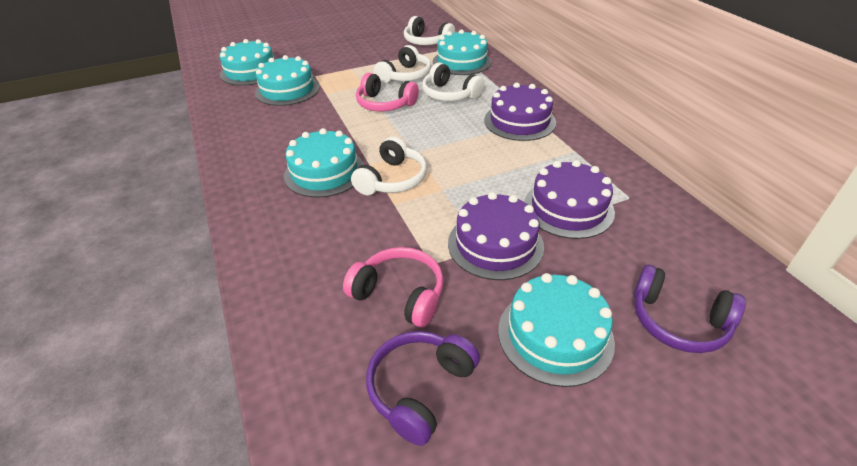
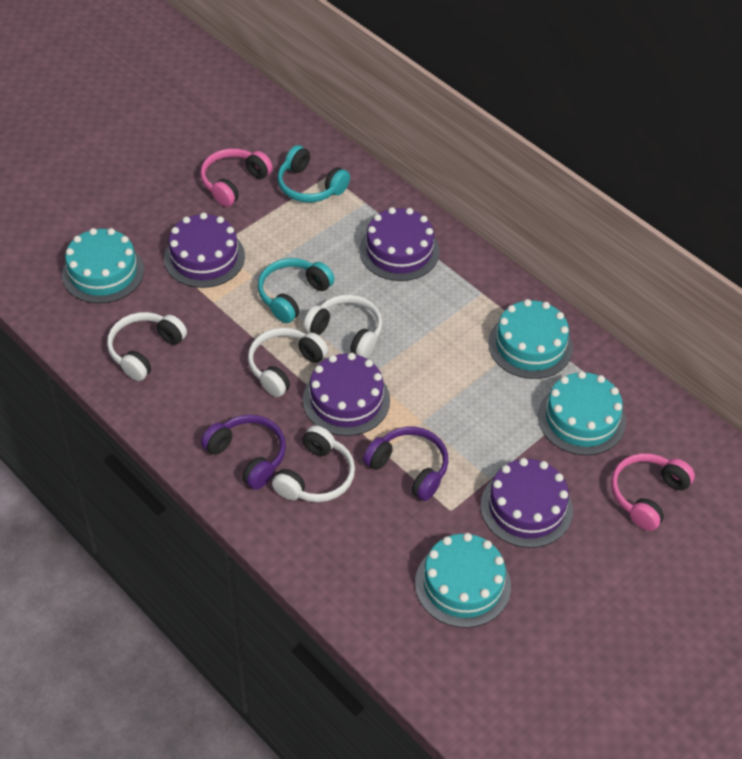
purple cake: 3 -> 4
turquoise cake: 5 -> 4
turquoise headphones: 0 -> 2

